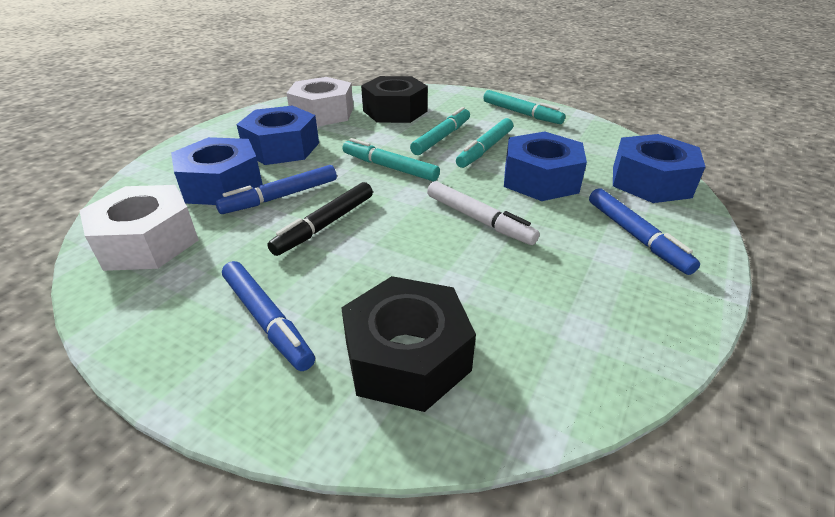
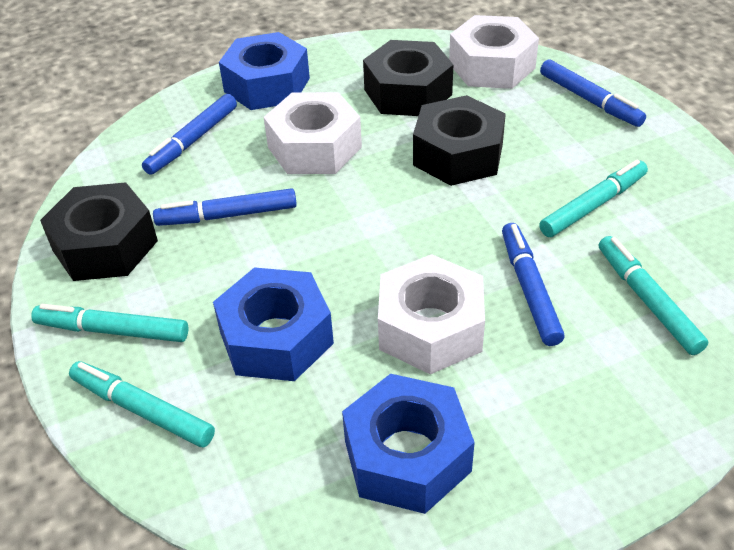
black marker: 1 -> 0
black nut: 2 -> 3
blue marker: 3 -> 4
blue nut: 4 -> 3
white marker: 1 -> 0
white nut: 2 -> 3

